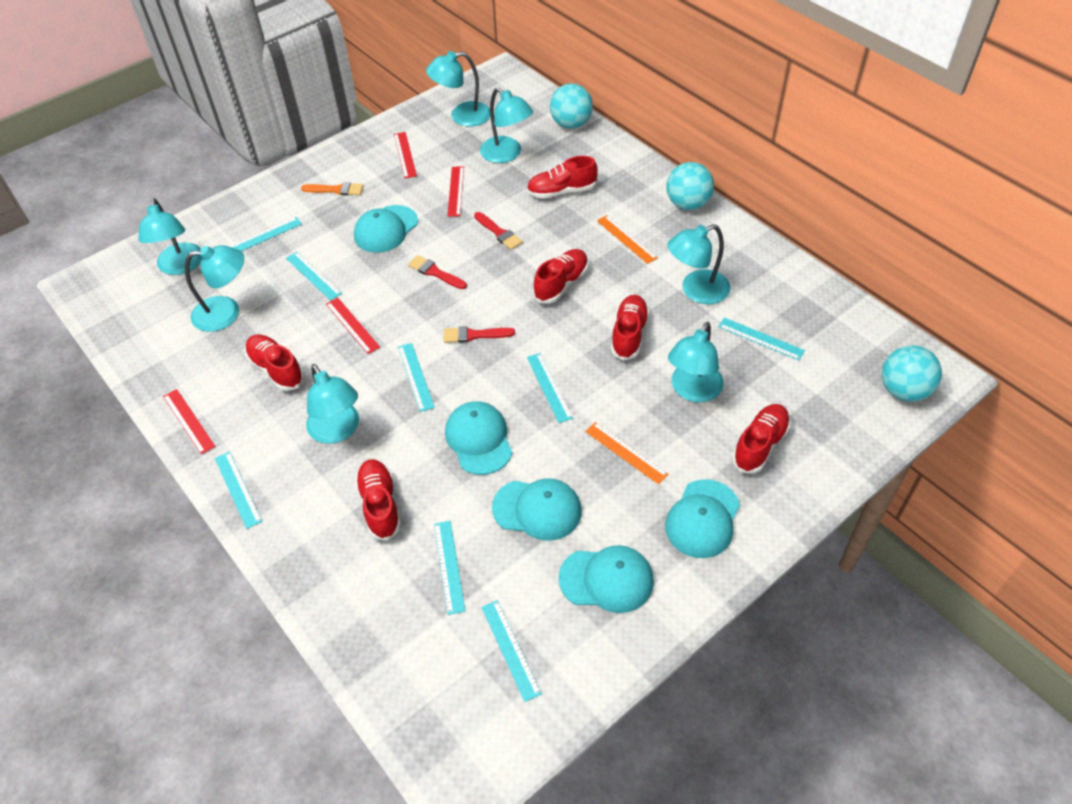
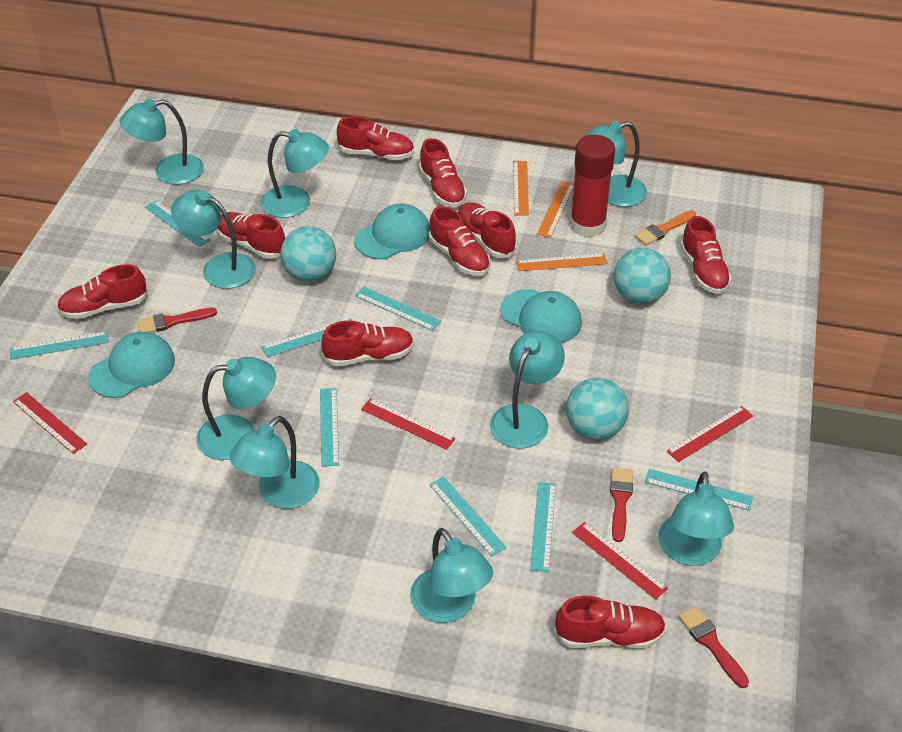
orange ruler: 2 -> 3
red glue stick: 0 -> 1
red shoe: 6 -> 9
turquoise cap: 5 -> 3
turquoise lamp: 7 -> 9

